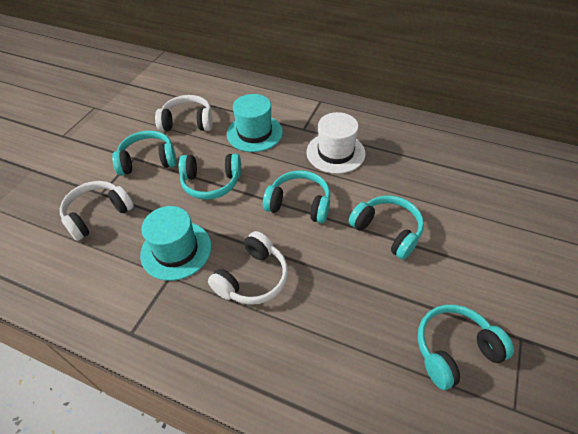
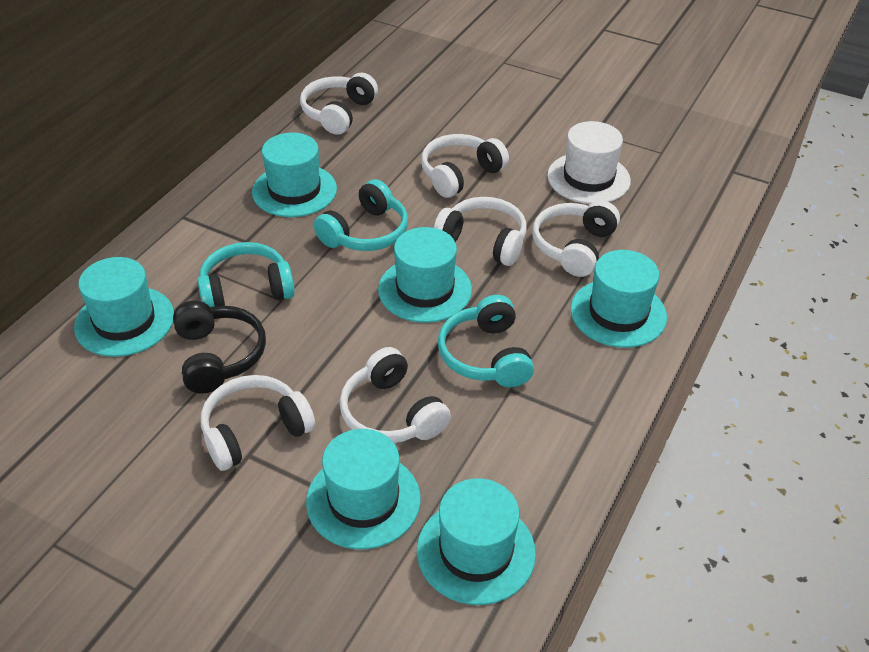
black headphones: 0 -> 1
turquoise hat: 2 -> 6
turquoise headphones: 5 -> 3
white headphones: 3 -> 6

